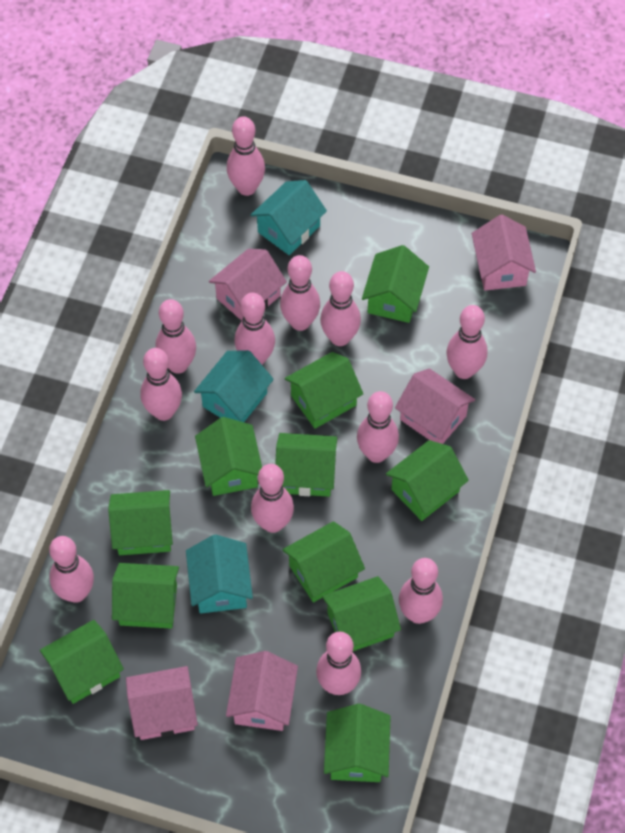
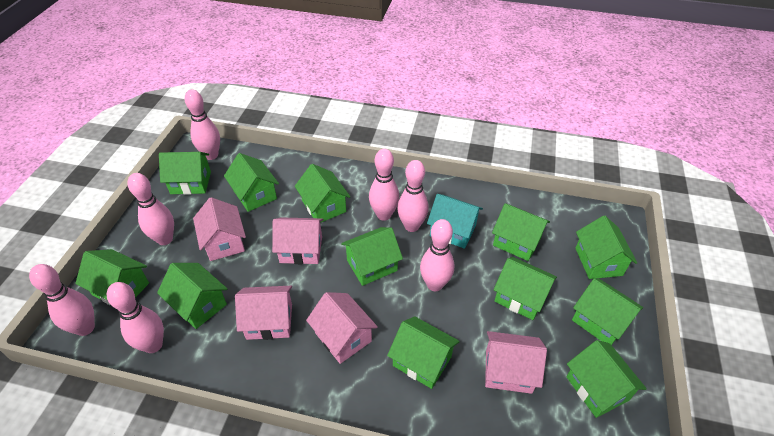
green house: 11 -> 12
pink bowling pin: 12 -> 7
turquoise house: 3 -> 1

